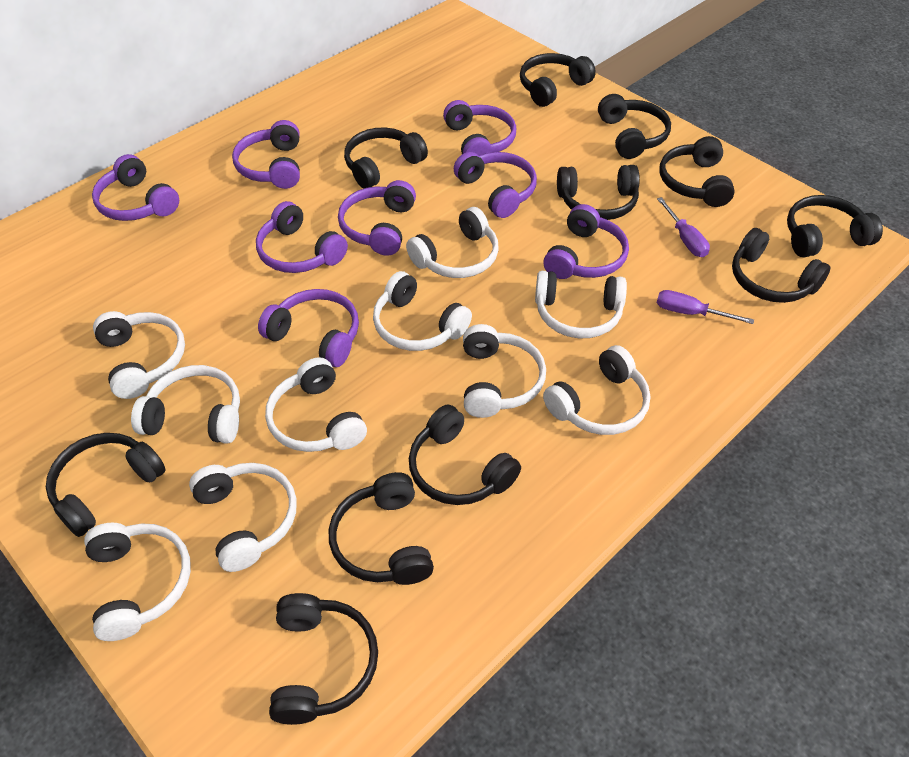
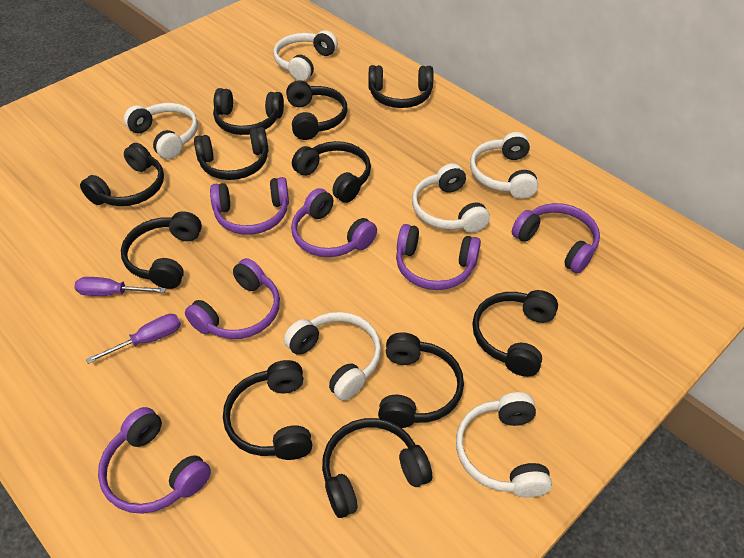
purple headphones: 8 -> 6
white headphones: 10 -> 6

